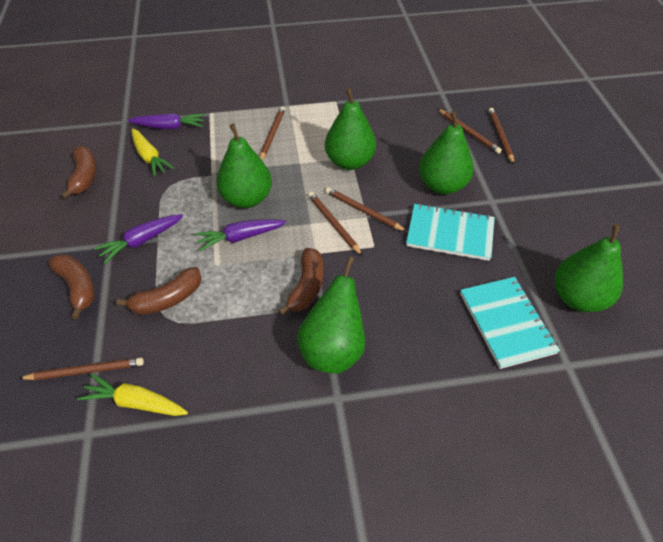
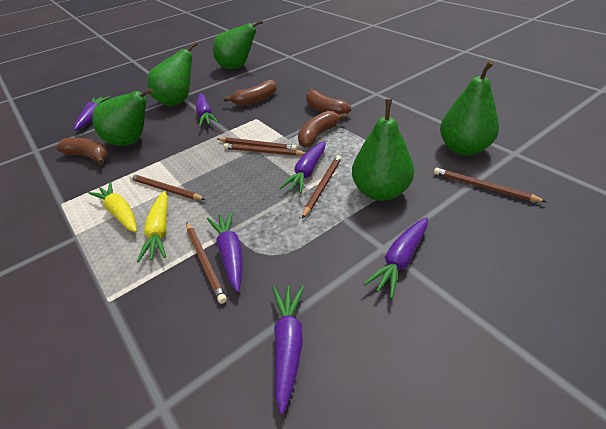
purple carrot: 3 -> 6
turquoise notebook: 2 -> 0

